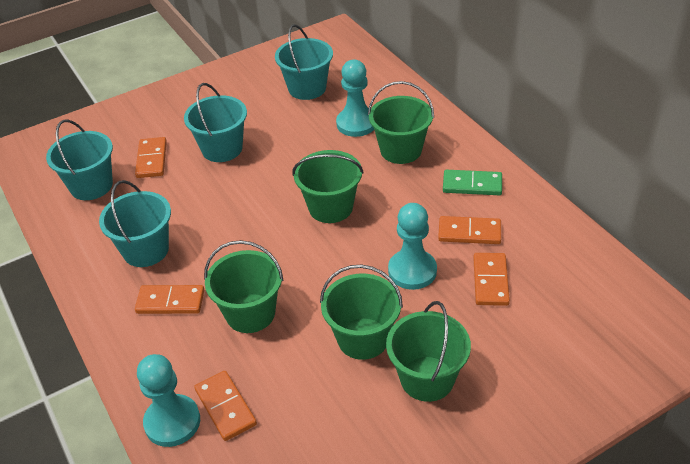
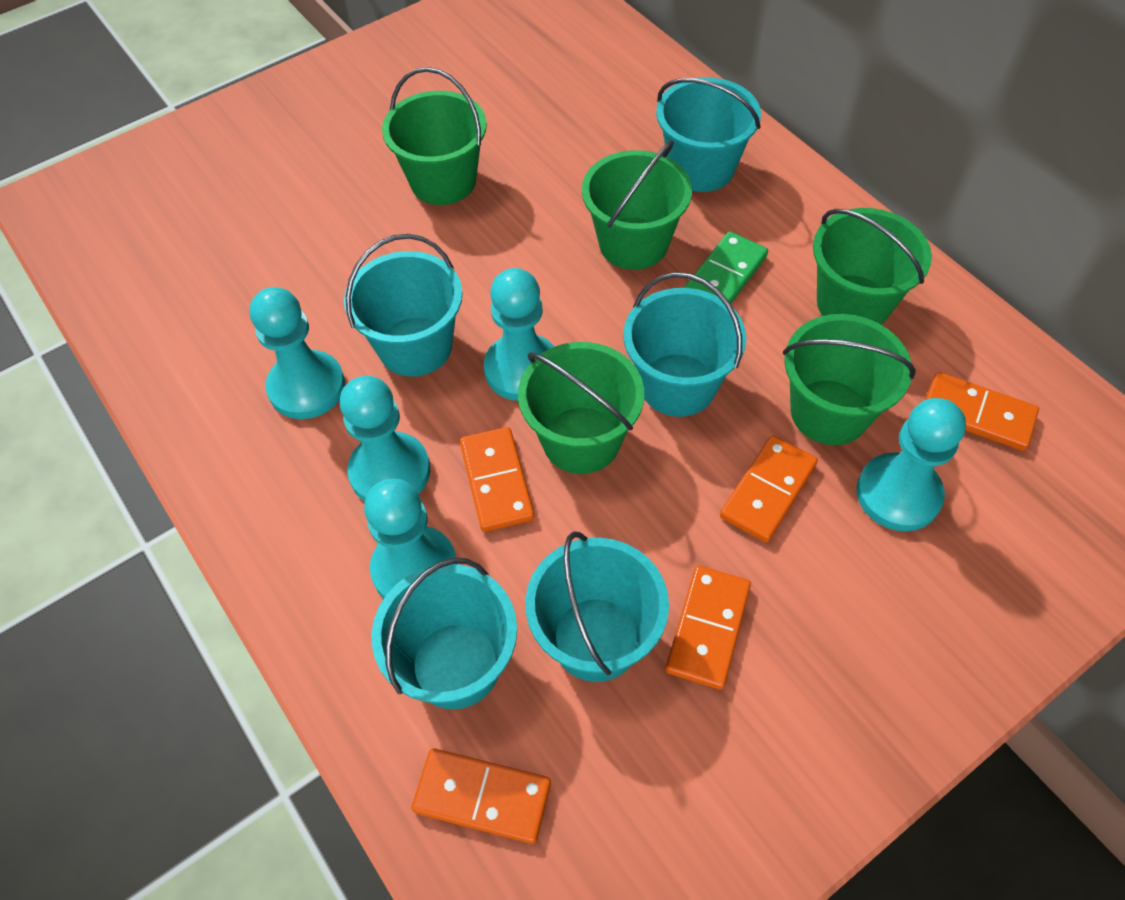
turquoise bucket: 4 -> 5
turquoise pawn: 3 -> 5

